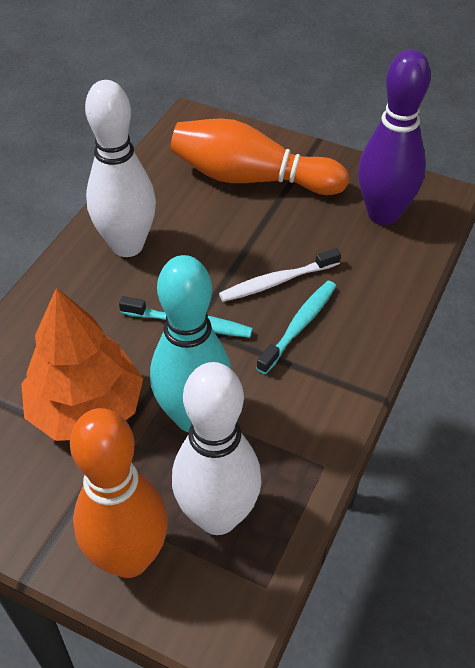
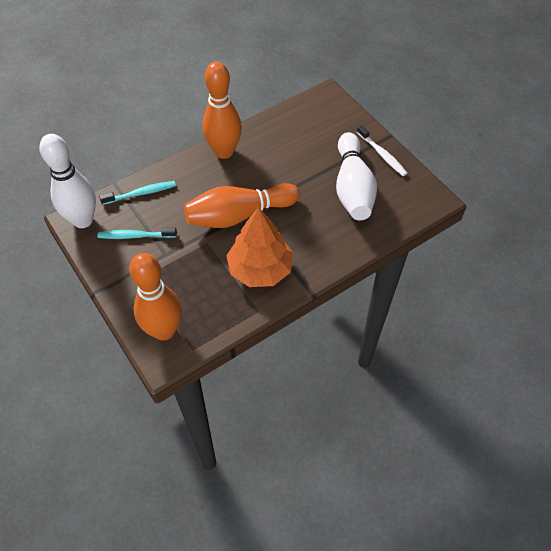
orange bowling pin: 2 -> 3
purple bowling pin: 1 -> 0
turquoise bowling pin: 1 -> 0

